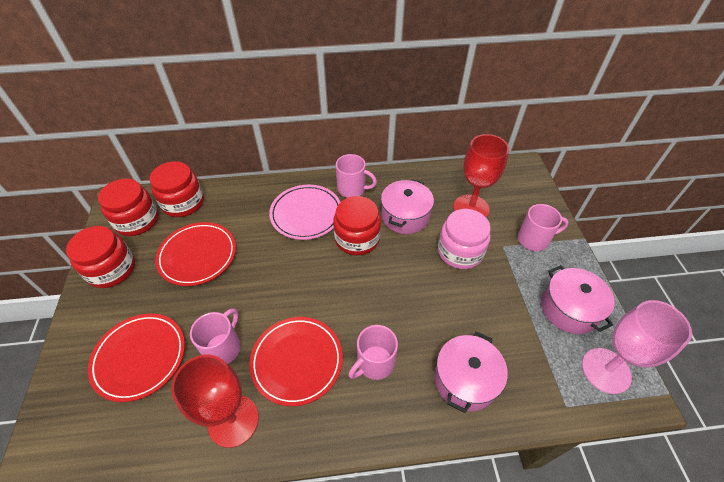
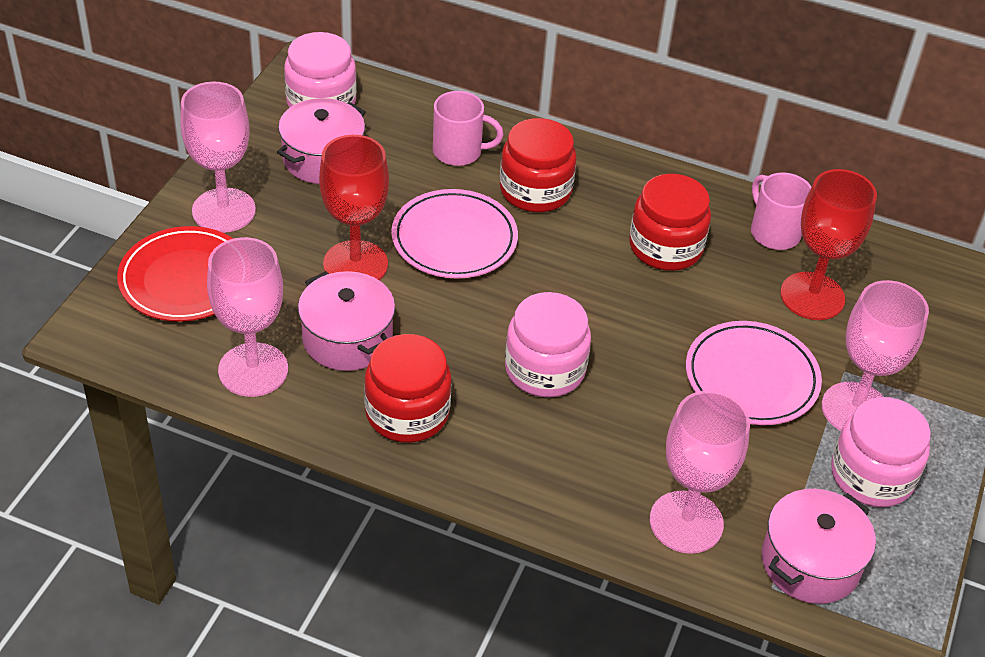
pink goblet: 1 -> 4
pink jar: 1 -> 3
pink mug: 4 -> 2
pink plate: 1 -> 2
red jar: 4 -> 3
red plate: 3 -> 1

